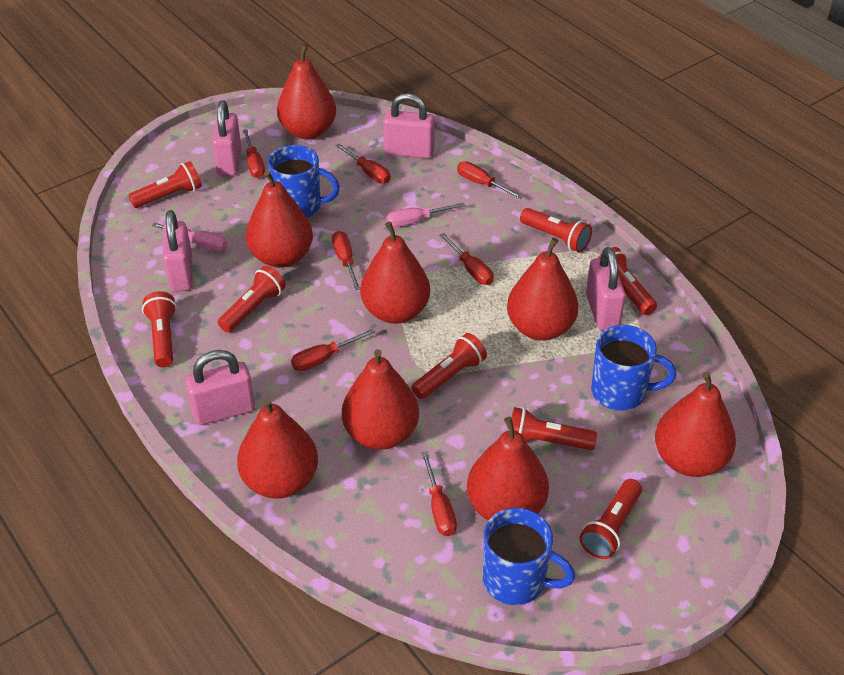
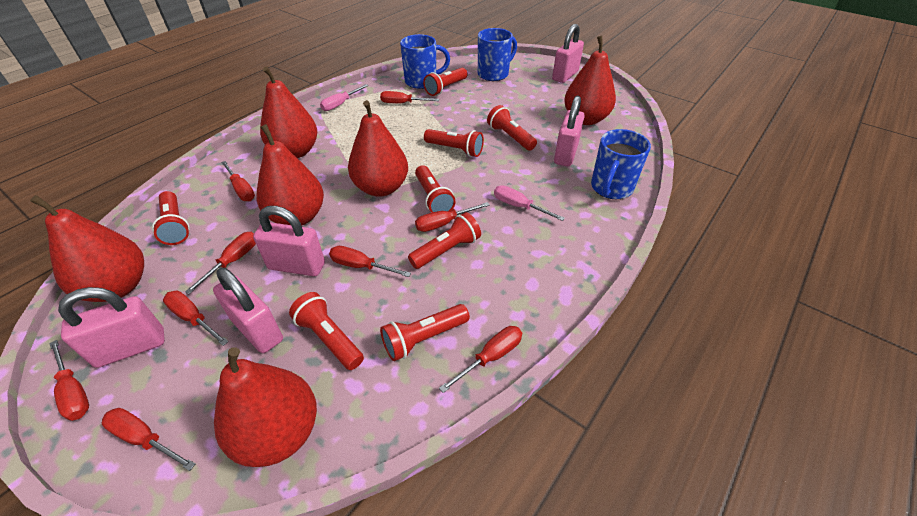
red pear: 8 -> 6
red screwdriver: 7 -> 9

